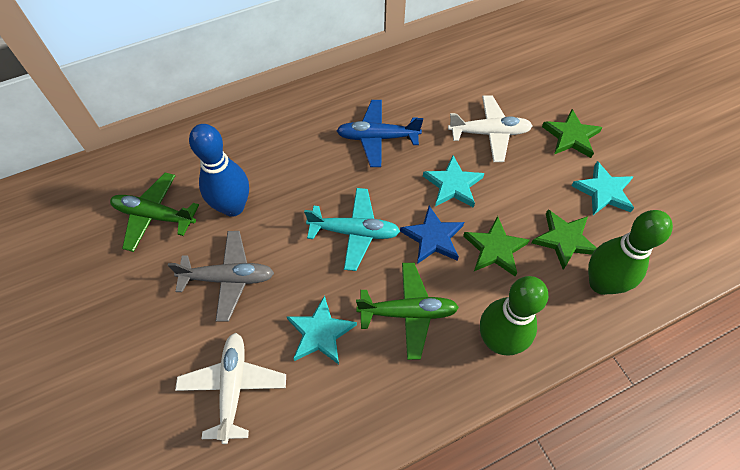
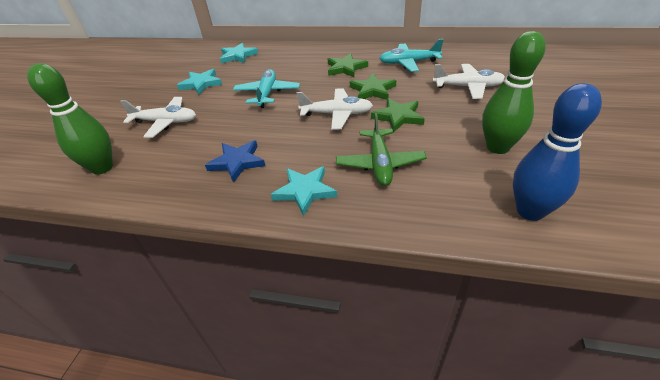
blue plane: 1 -> 0
green plane: 2 -> 1
grey plane: 1 -> 0
turquoise plane: 1 -> 2
white plane: 2 -> 3

